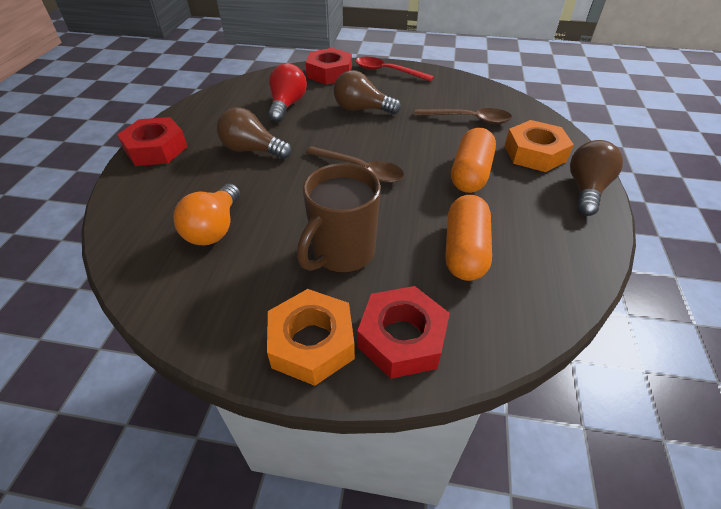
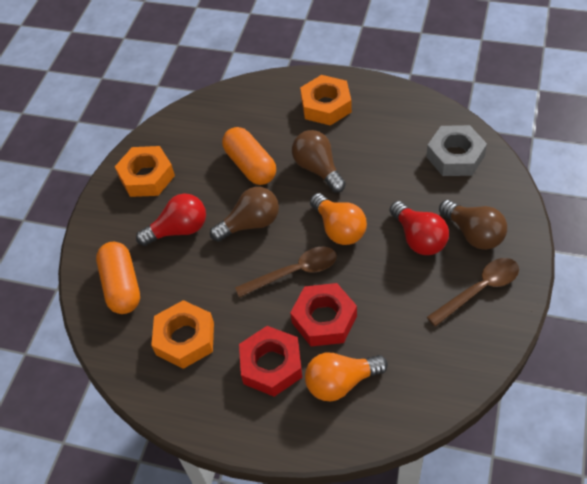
brown mug: 1 -> 0
grey nut: 0 -> 1
orange light bulb: 1 -> 2
orange nut: 2 -> 3
red light bulb: 1 -> 2
red nut: 3 -> 2
red spoon: 1 -> 0

